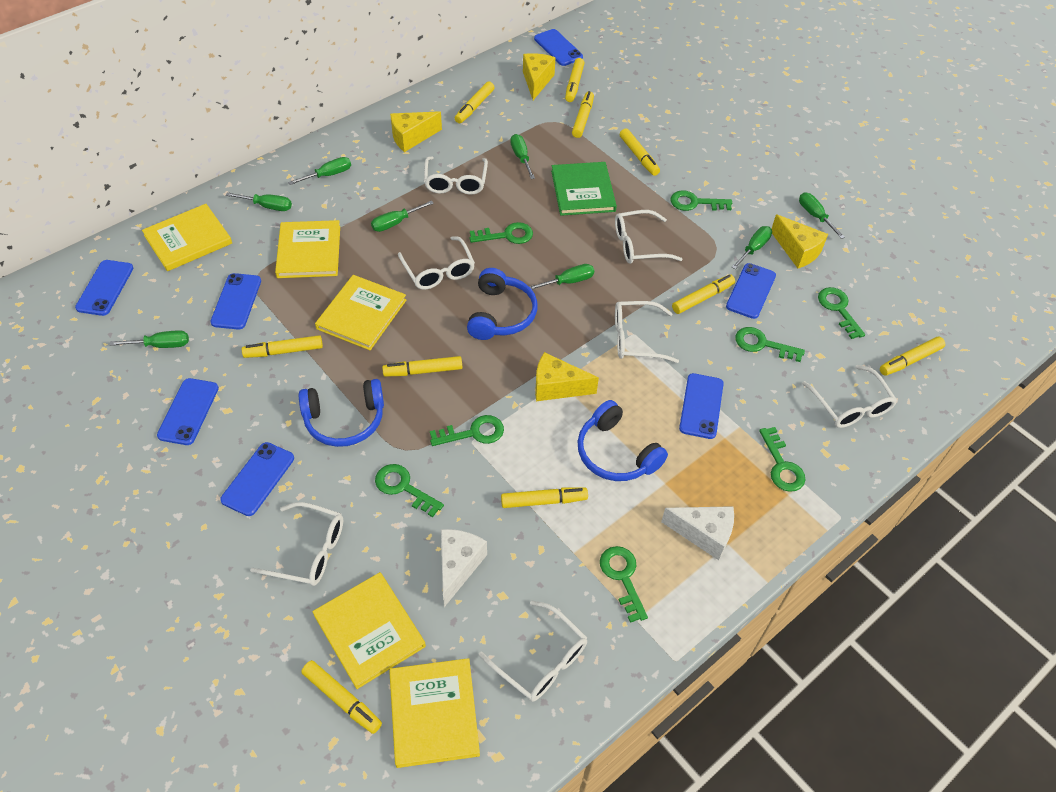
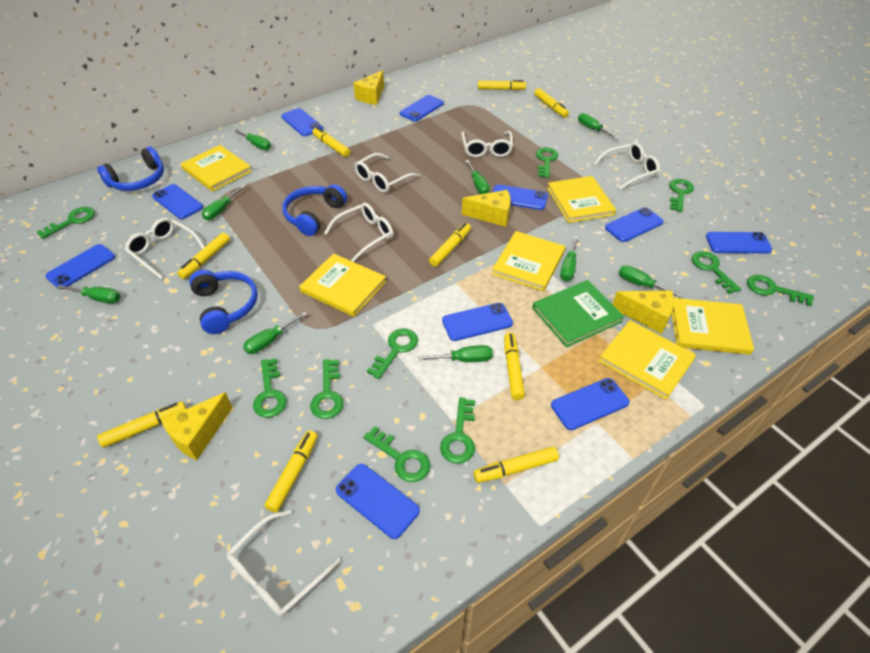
blue phone: 7 -> 10
green key: 8 -> 10
green screwdriver: 8 -> 9
white cheese: 2 -> 0
white glasses: 7 -> 6
yellow book: 5 -> 6
yellow marker: 10 -> 9

